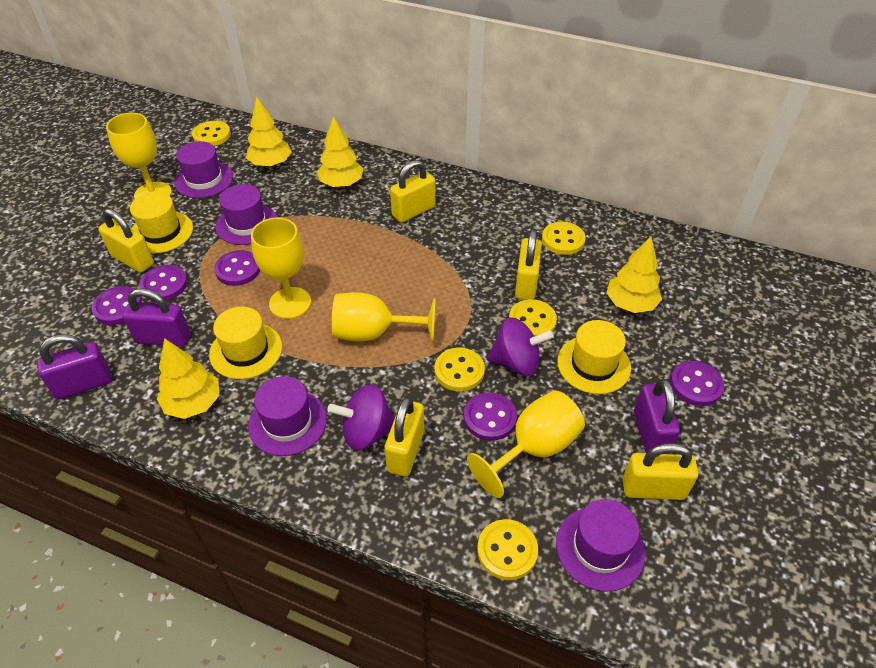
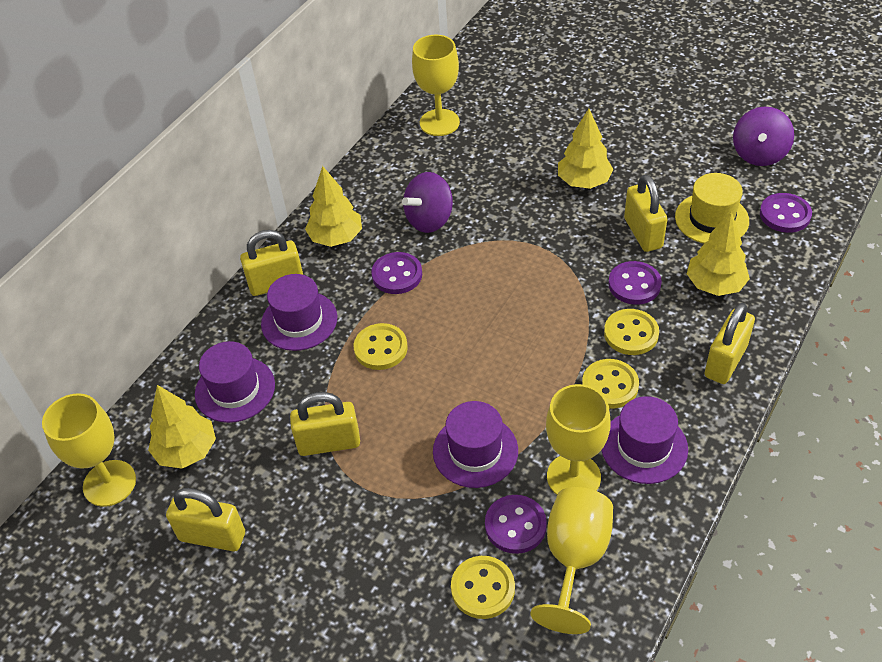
purple button: 5 -> 4
purple padlock: 3 -> 0
yellow button: 5 -> 4
yellow hat: 3 -> 1

